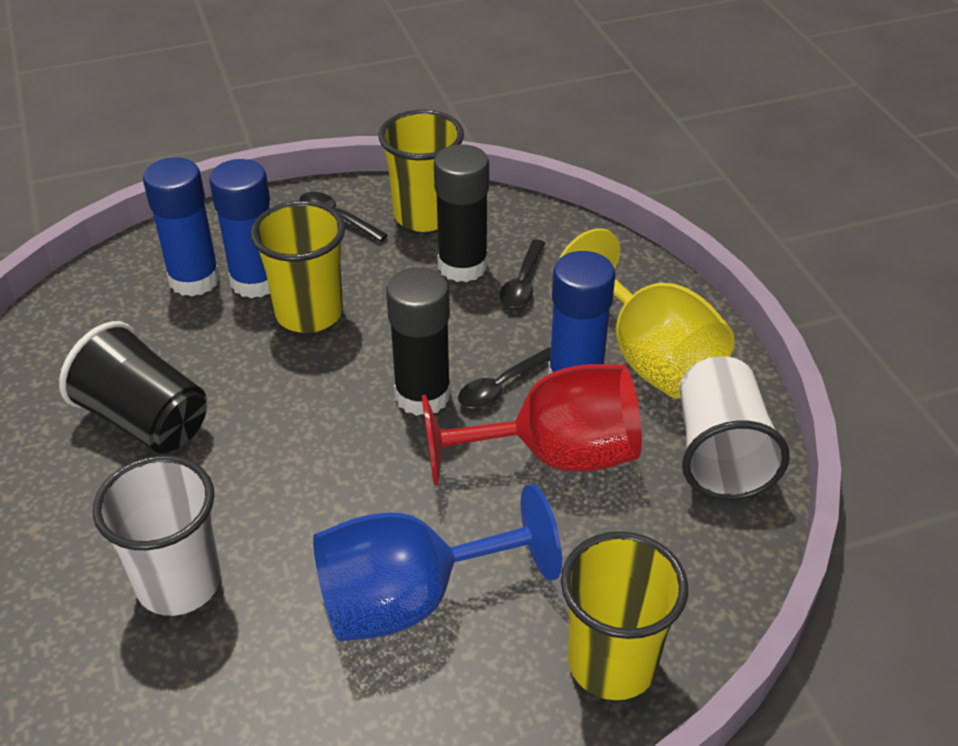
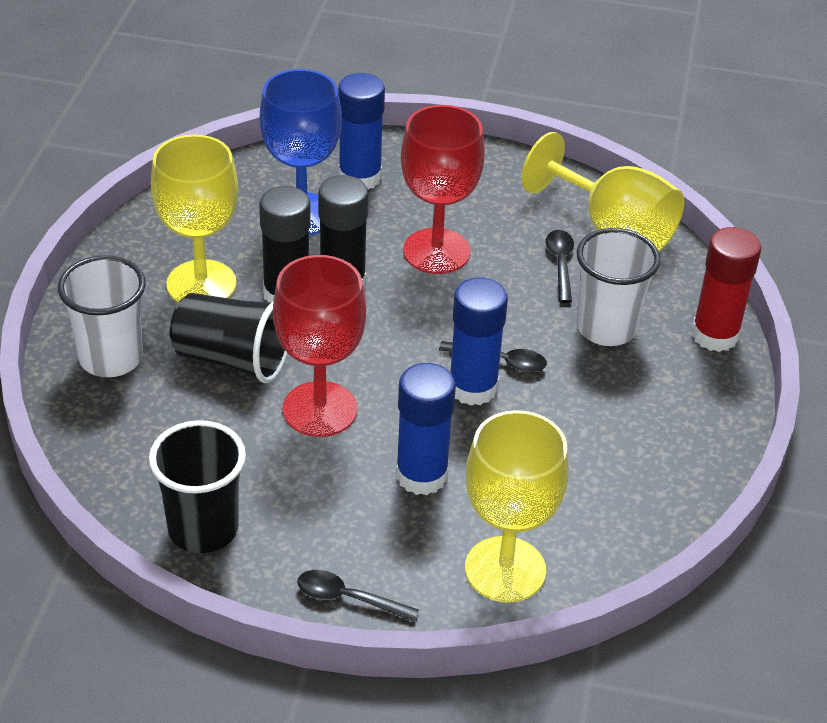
black cup: 1 -> 2
red glue stick: 0 -> 1
red goblet: 1 -> 2
yellow cup: 3 -> 0
yellow goblet: 1 -> 3

